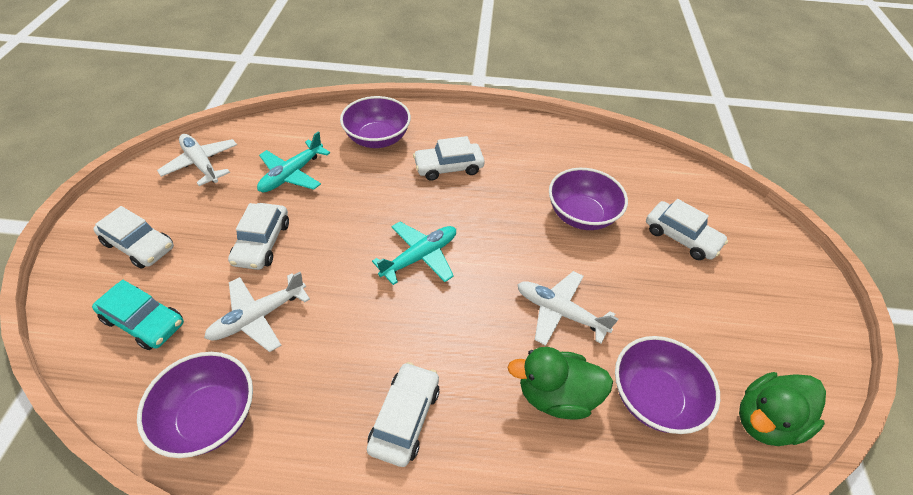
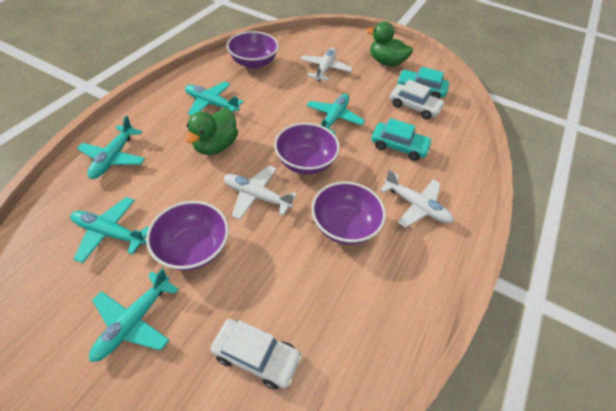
turquoise car: 1 -> 2
turquoise plane: 2 -> 5
white car: 5 -> 2

